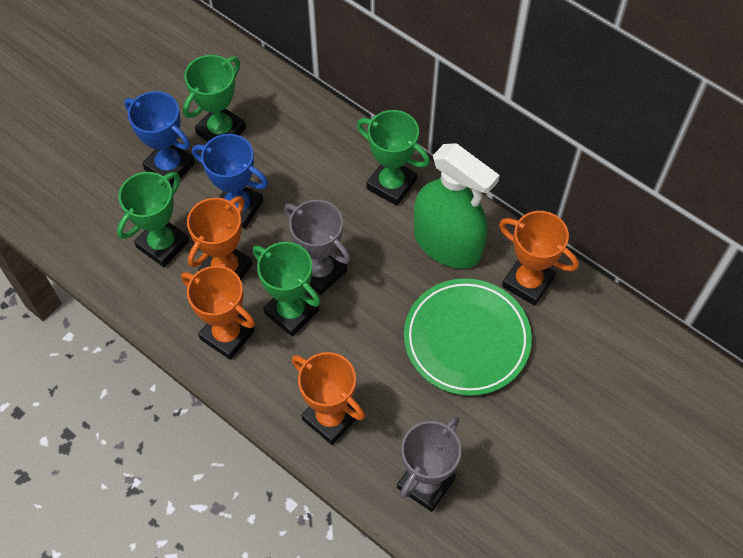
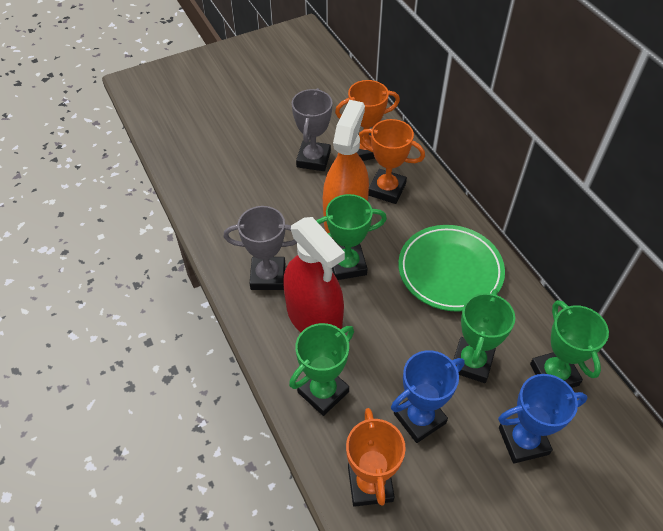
green spray bottle: 1 -> 0
orange spray bottle: 0 -> 1
orange trophy: 4 -> 3
red spray bottle: 0 -> 1

